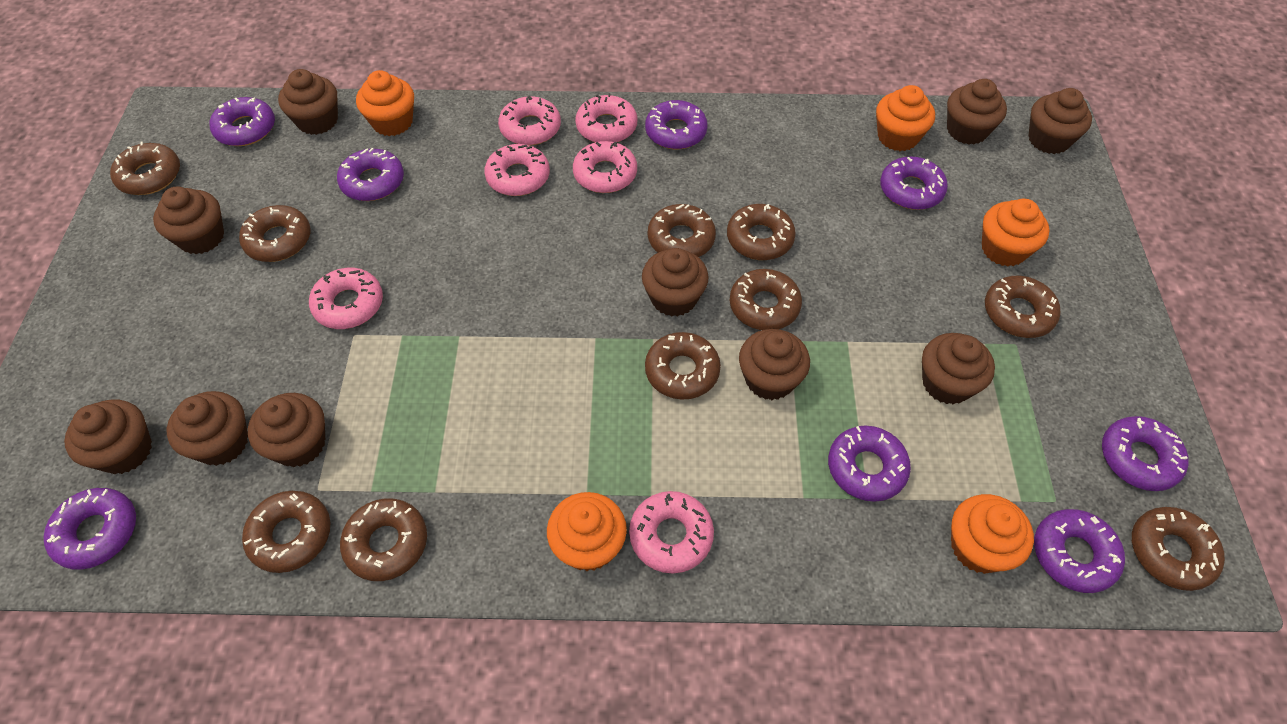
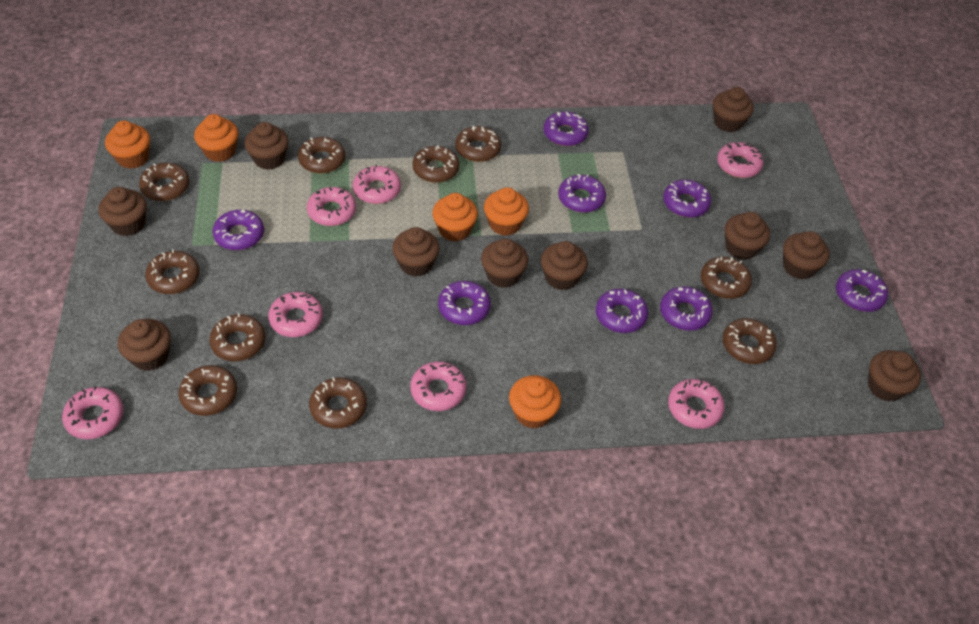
pink donut: 6 -> 7

